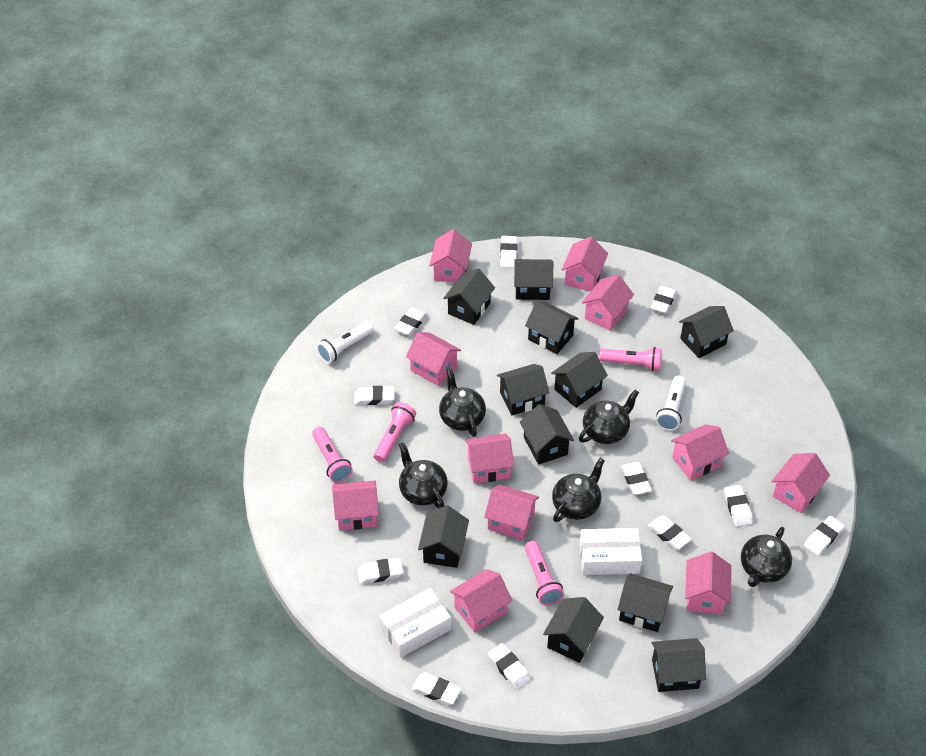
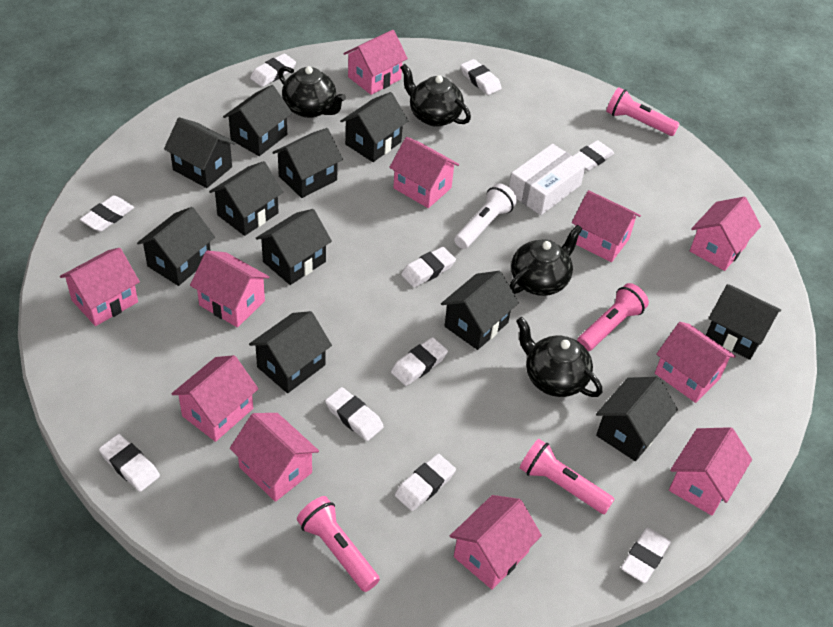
black teapot: 5 -> 4
white box: 2 -> 1
white eraser: 11 -> 10
white flashlight: 2 -> 1

